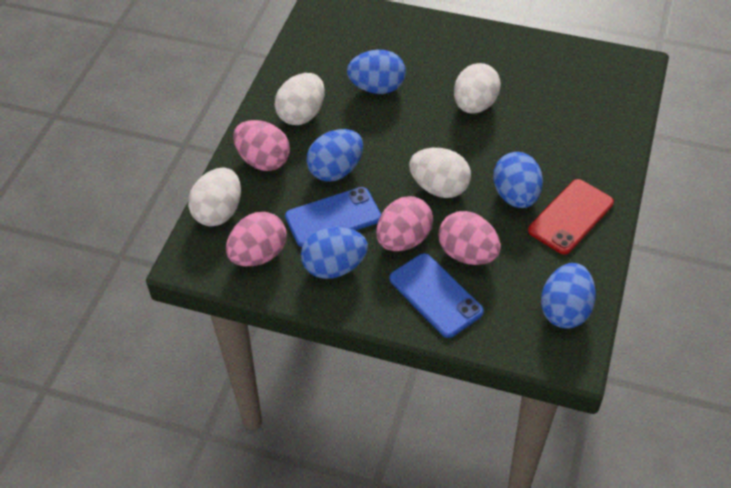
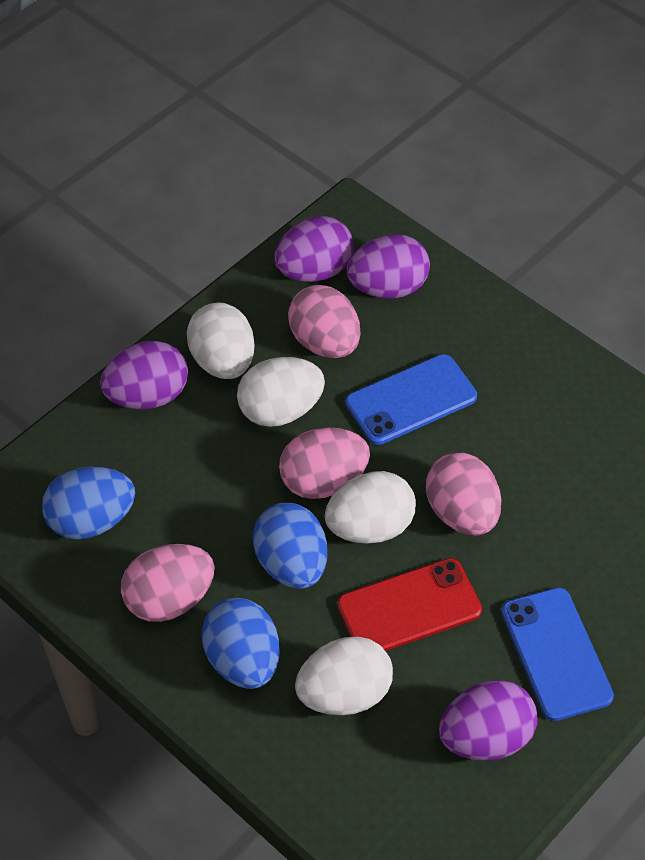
blue egg: 5 -> 3
purple egg: 0 -> 4

